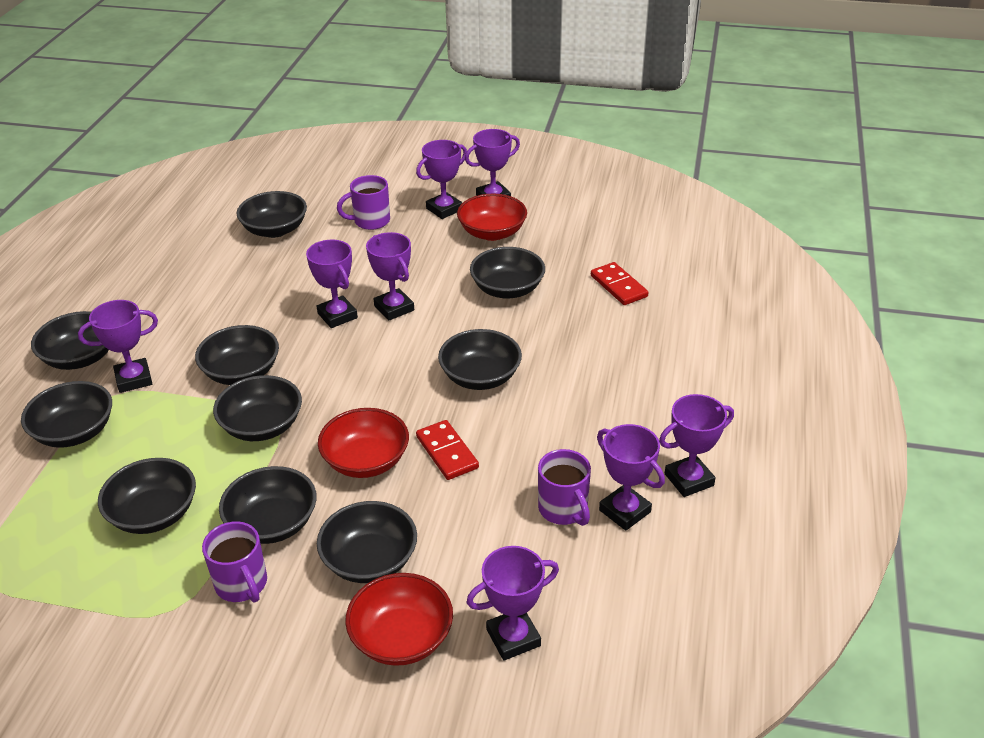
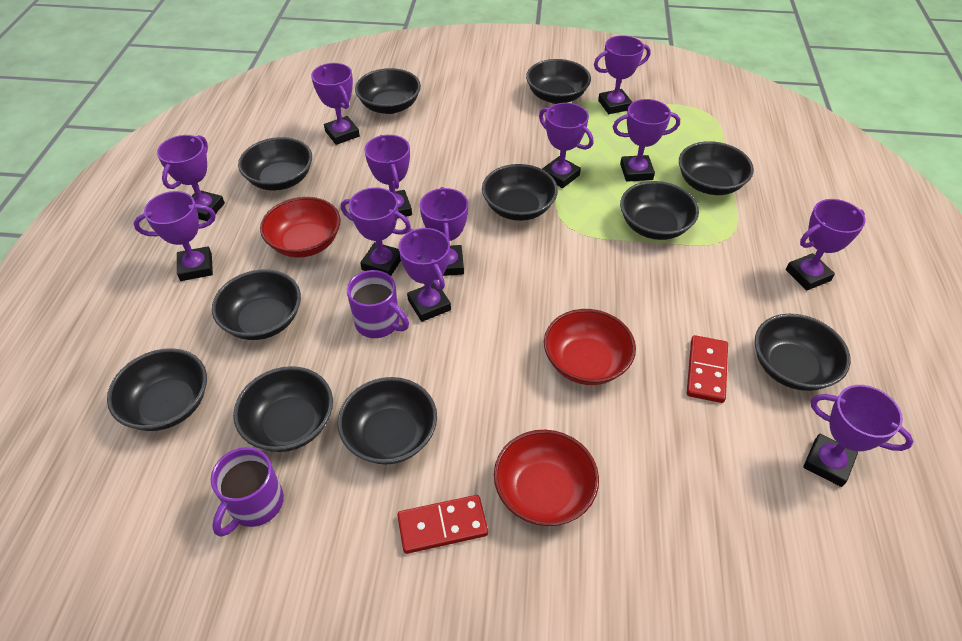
black bowl: 10 -> 11
purple mug: 3 -> 2
purple trophy: 8 -> 12

